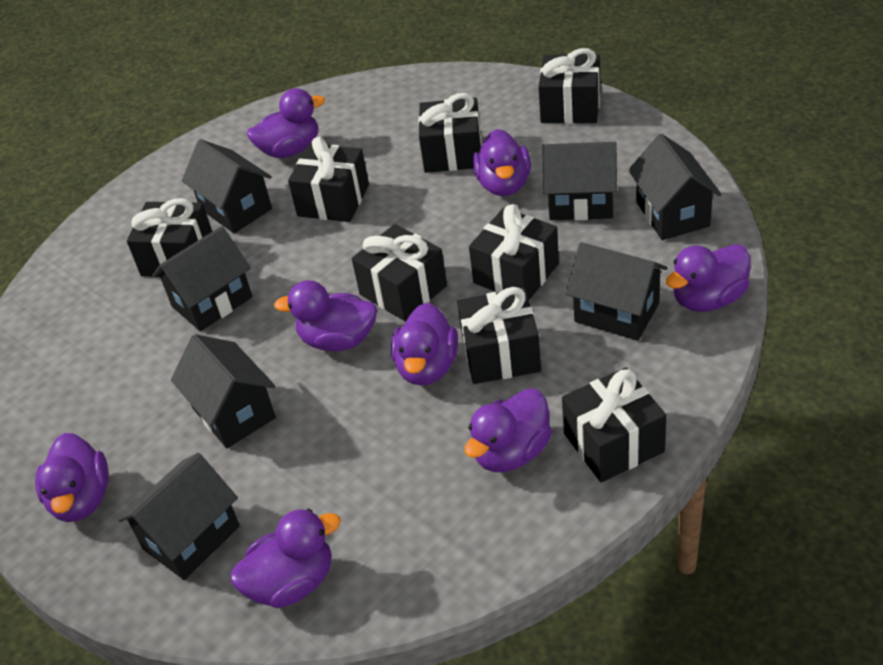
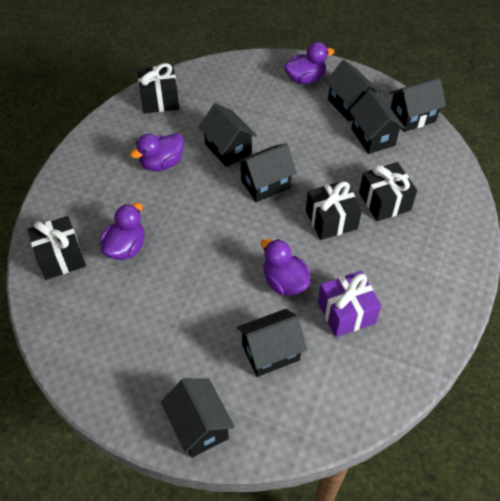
black gift: 8 -> 4
purple duck: 8 -> 4
purple gift: 0 -> 1

